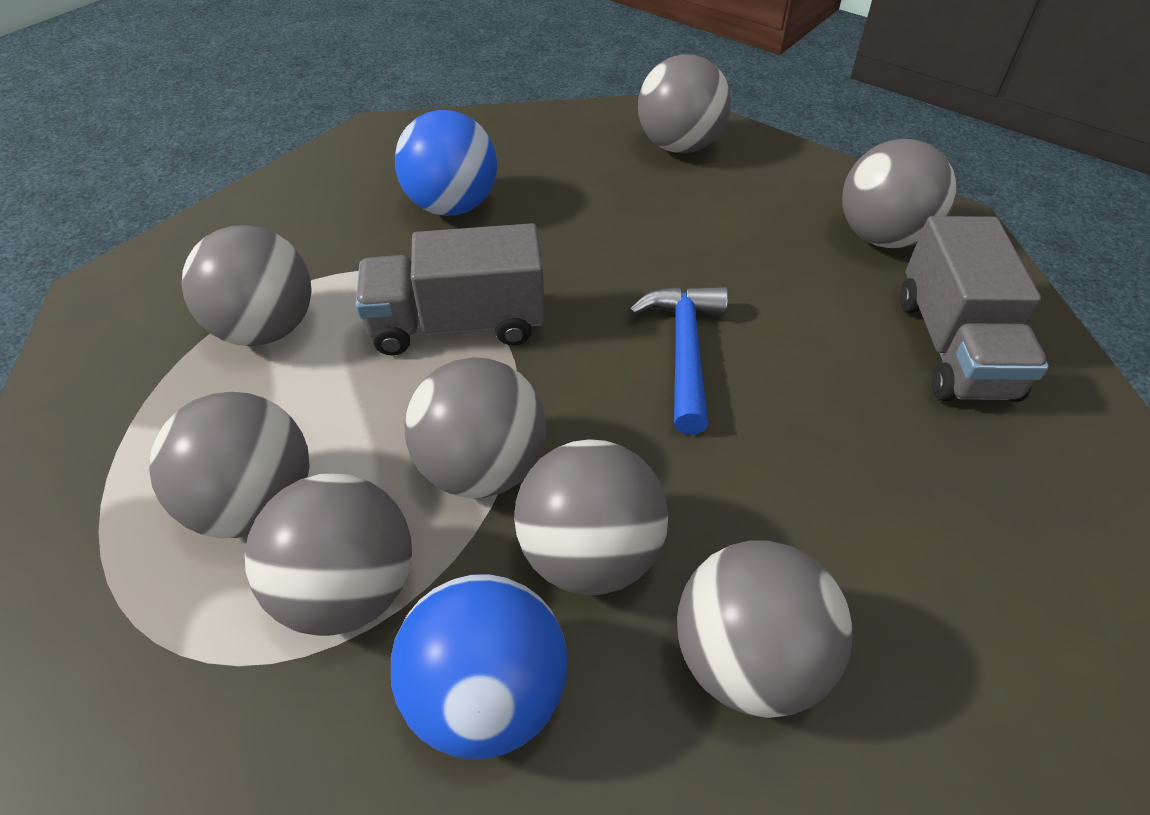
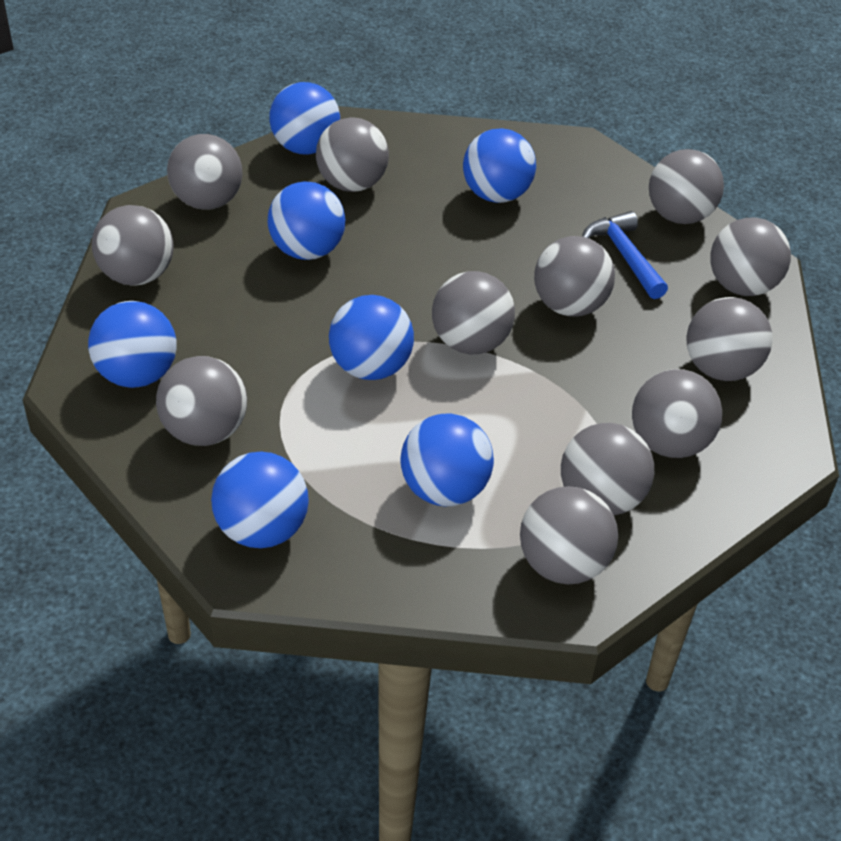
blue ball: 2 -> 7
grey ball: 8 -> 12
grey truck: 2 -> 0

